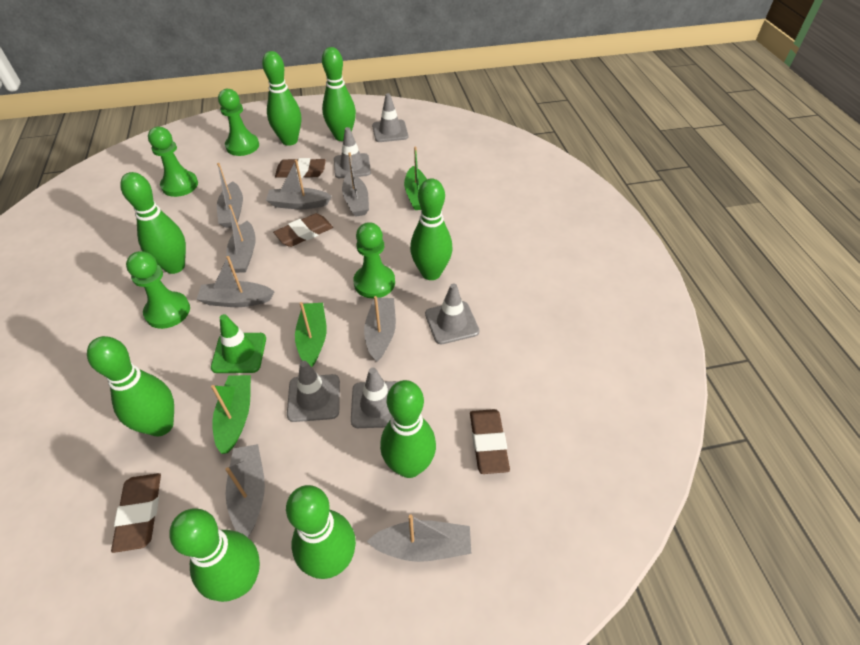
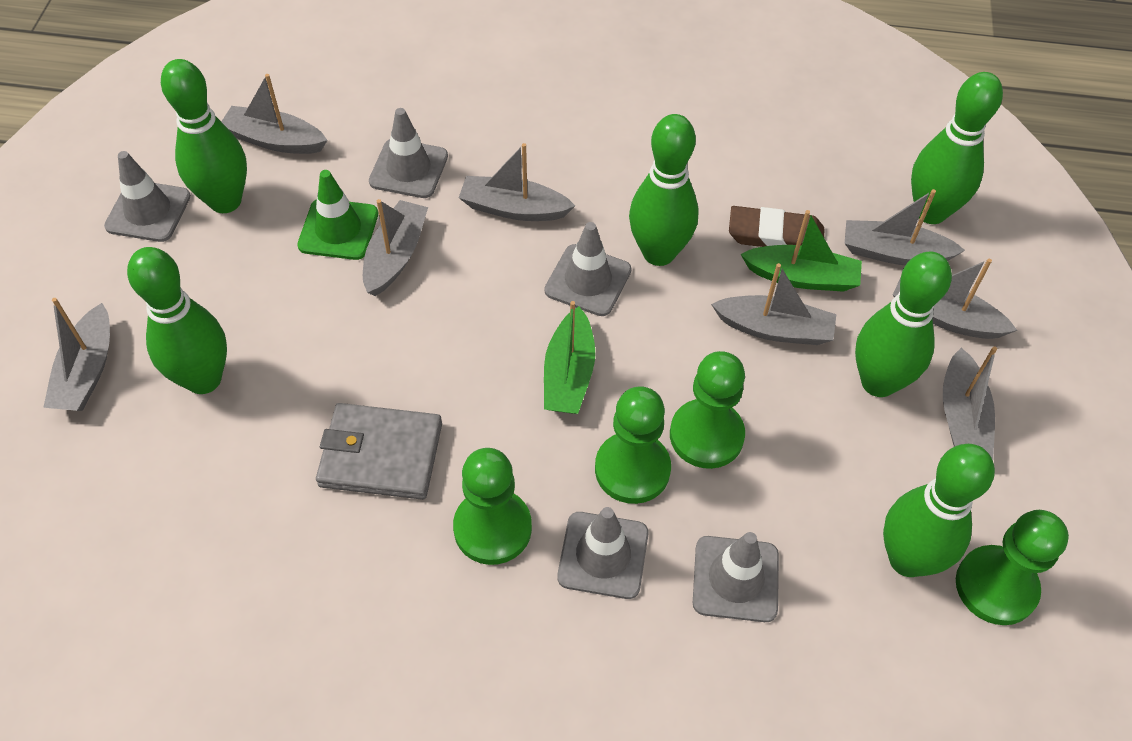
brown eraser: 4 -> 1
green boat: 3 -> 2
green bowling pin: 8 -> 6
grey wallet: 0 -> 1

